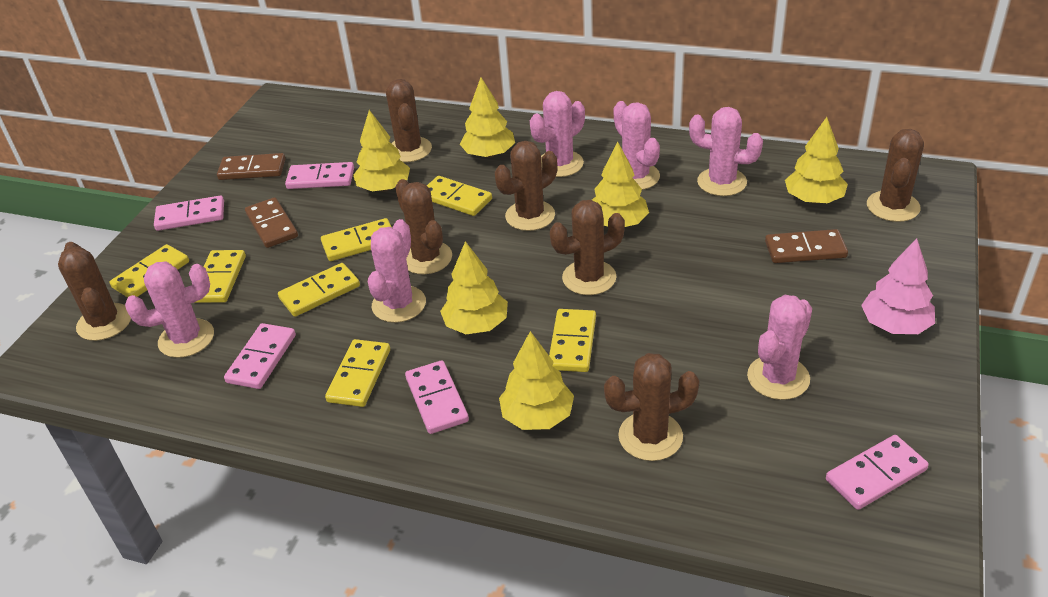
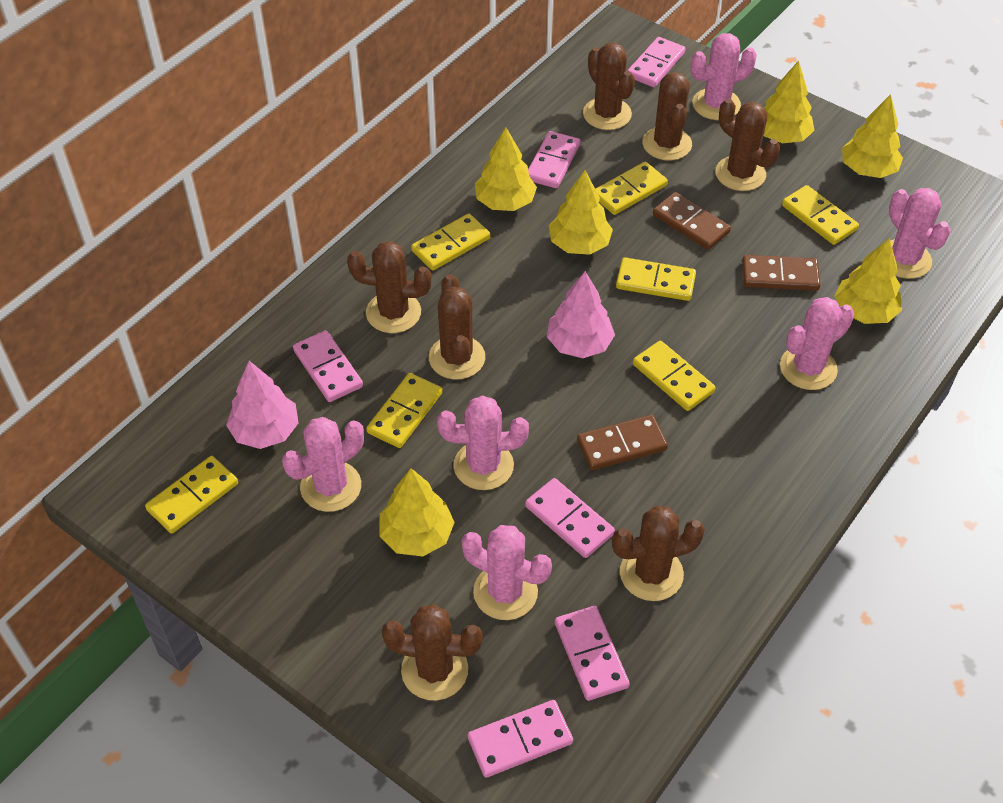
pink domino: 5 -> 6
pink tree: 1 -> 2

